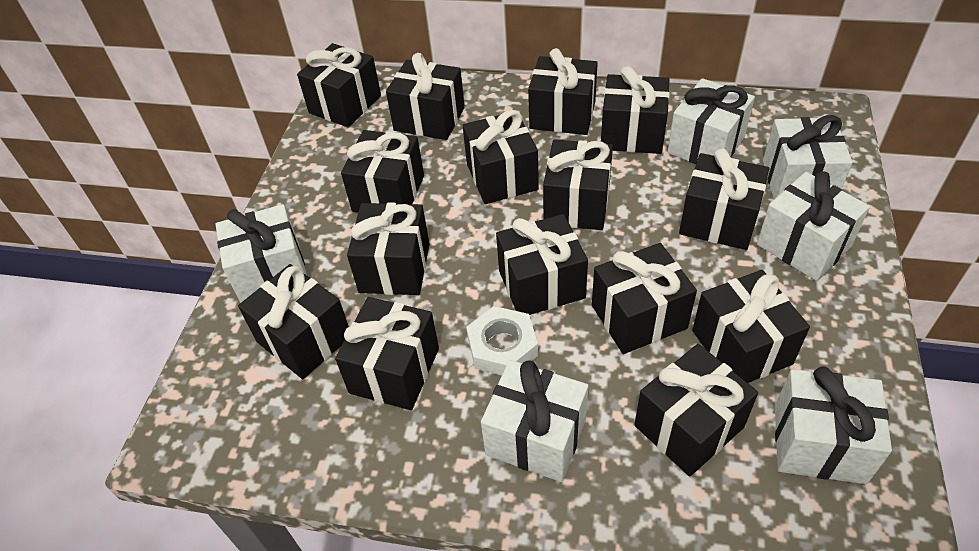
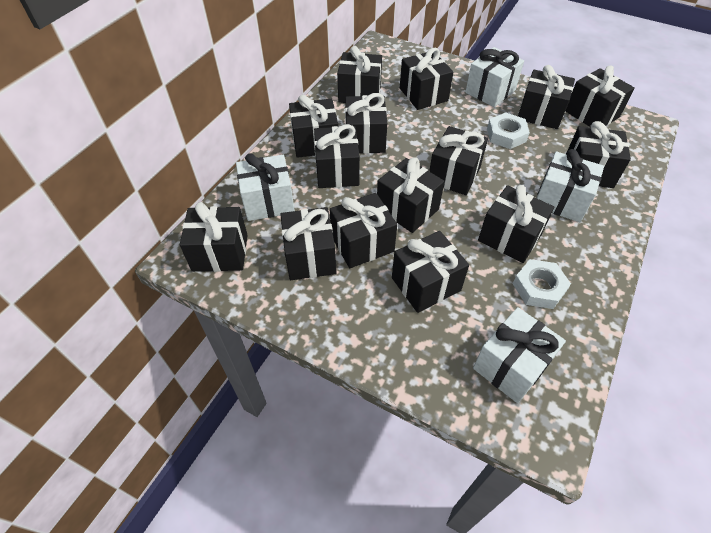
white gift: 6 -> 4
white nut: 1 -> 2

